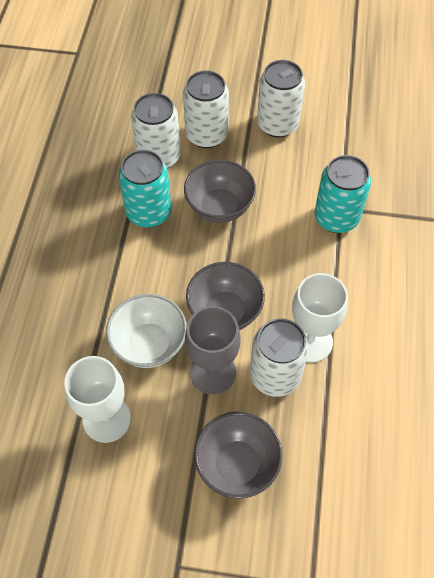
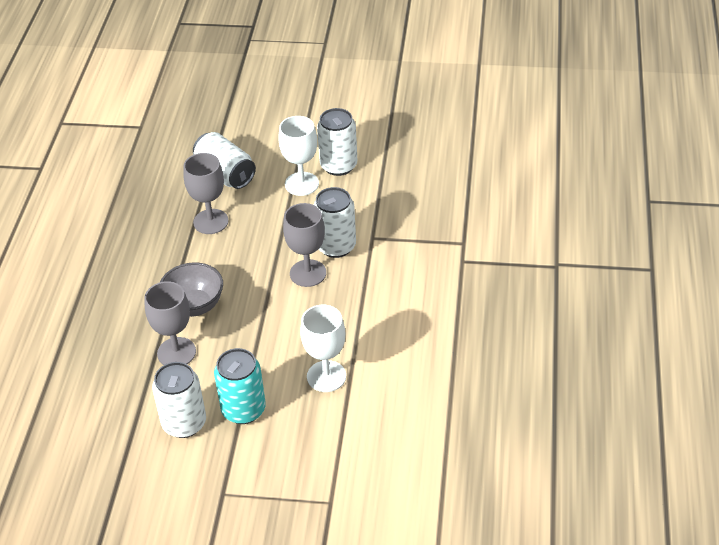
grey bowl: 3 -> 1
grey goblet: 1 -> 3
turquoise can: 2 -> 1
white bowl: 1 -> 0

